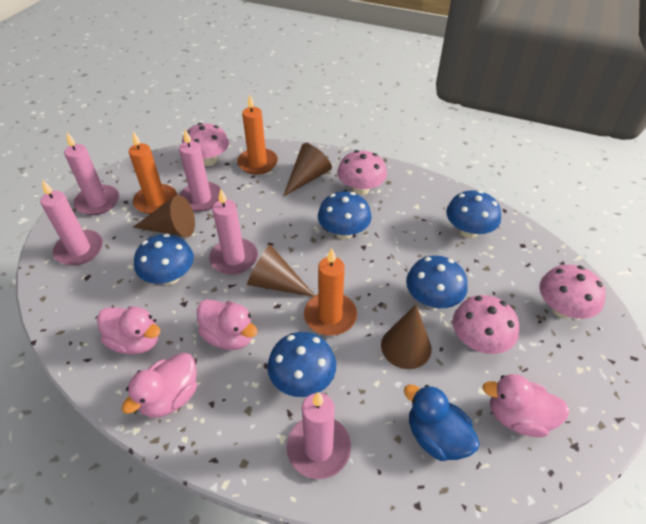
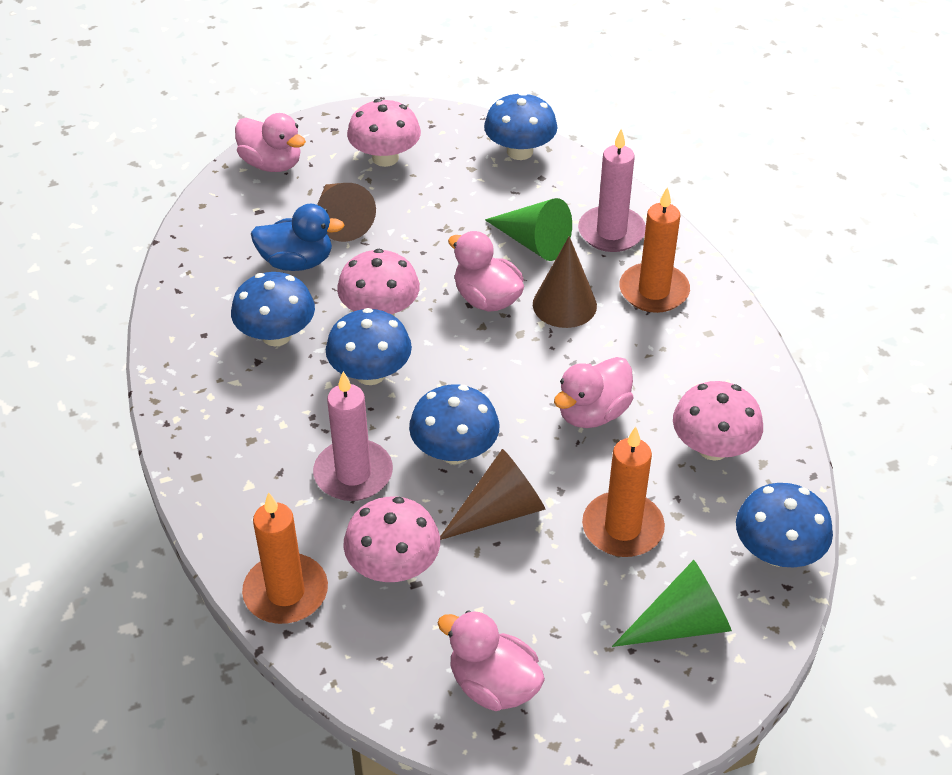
brown cone: 4 -> 3
green cone: 0 -> 2
pink candle: 5 -> 2

